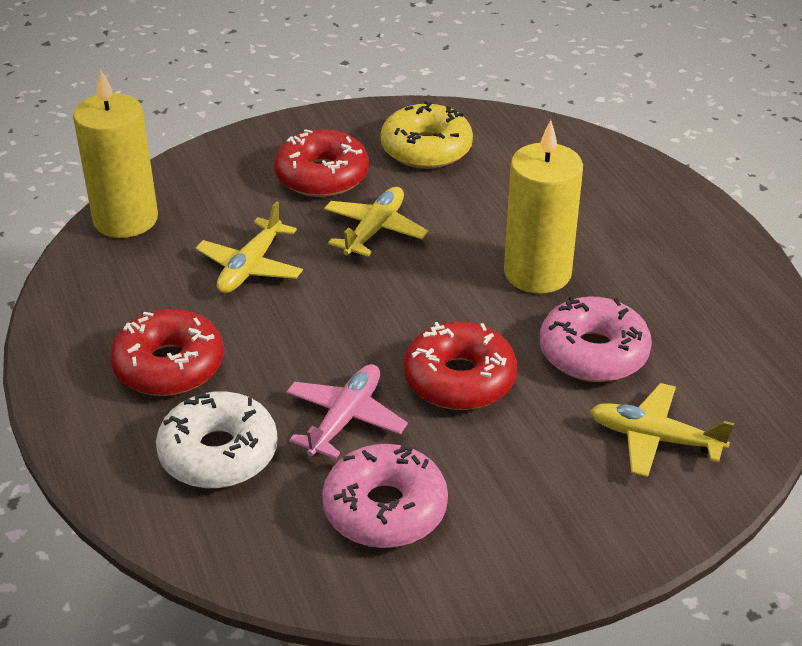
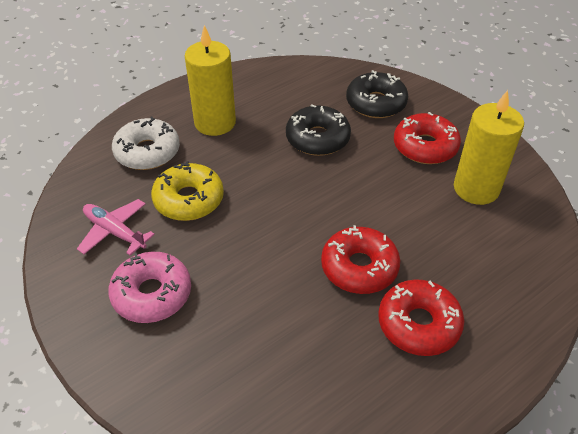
black donut: 0 -> 2
pink donut: 2 -> 1
yellow plane: 3 -> 0

